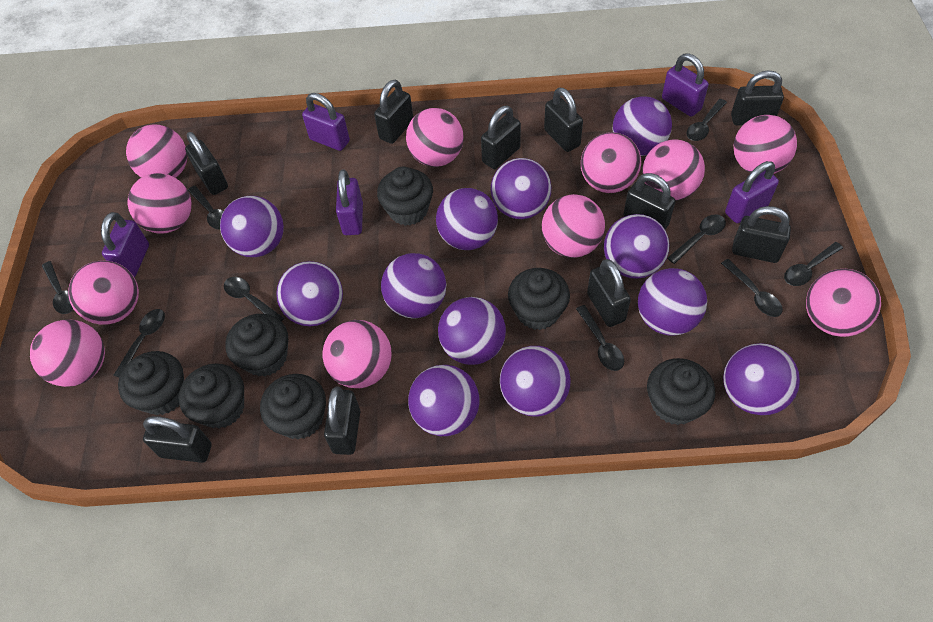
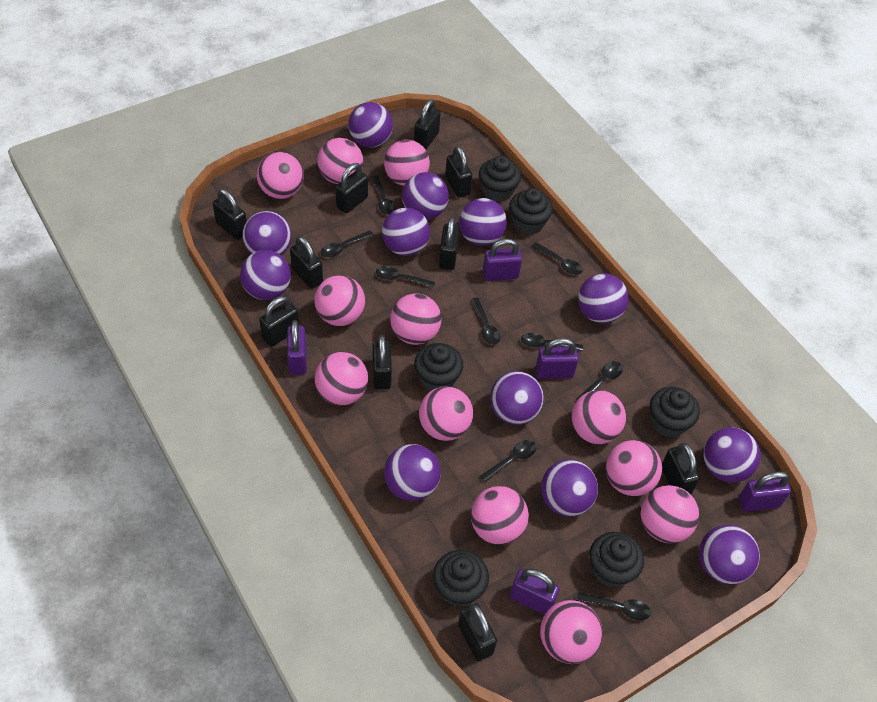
black cupcake: 7 -> 6
pink ball: 11 -> 12

